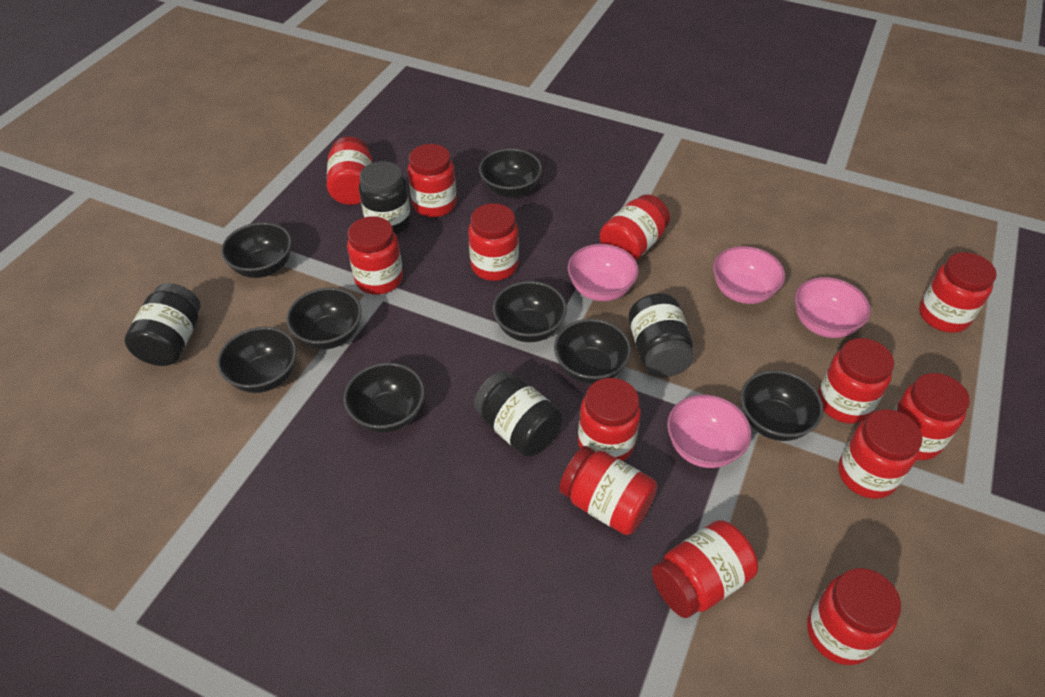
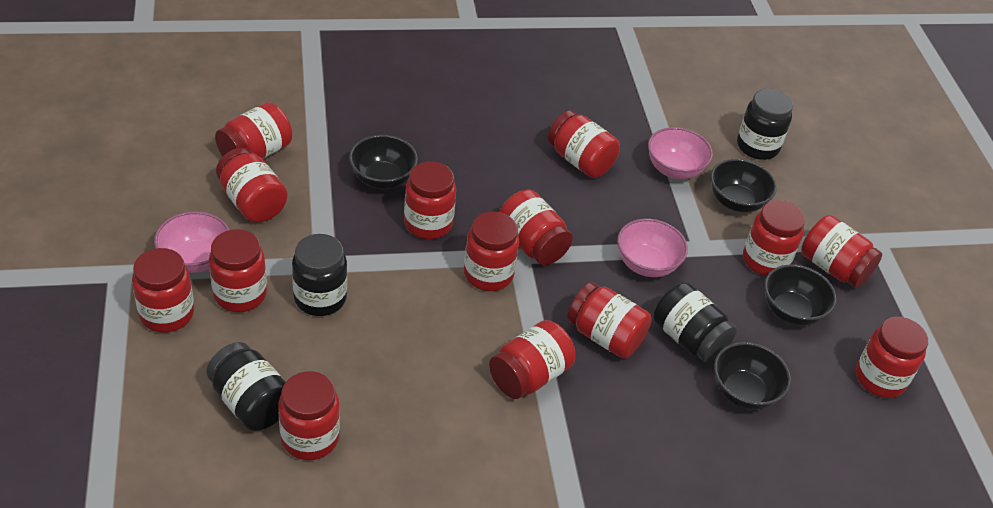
black bowl: 8 -> 4
pink bowl: 4 -> 3
red jar: 13 -> 14

